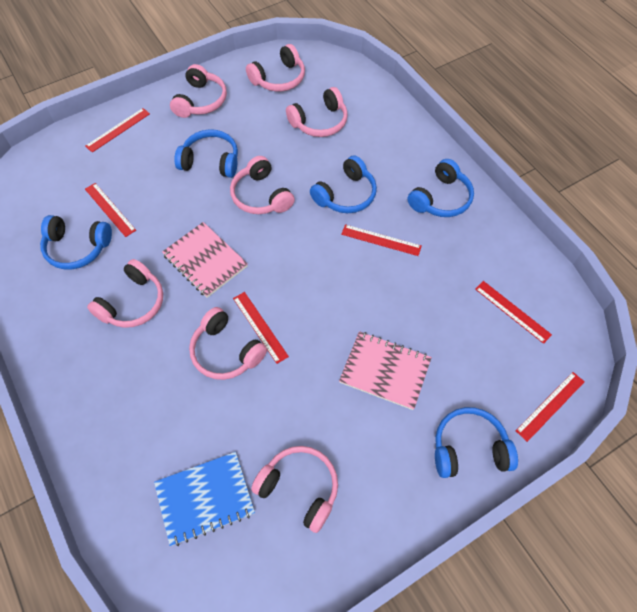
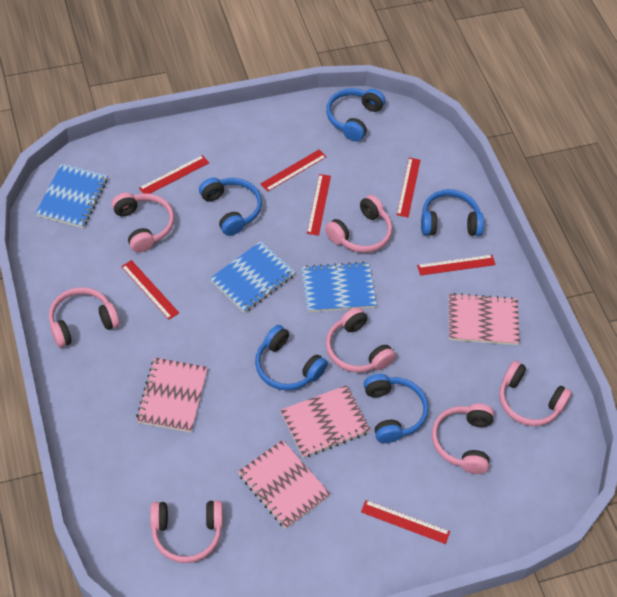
blue notebook: 1 -> 3
pink notebook: 2 -> 4
red ruler: 6 -> 7

